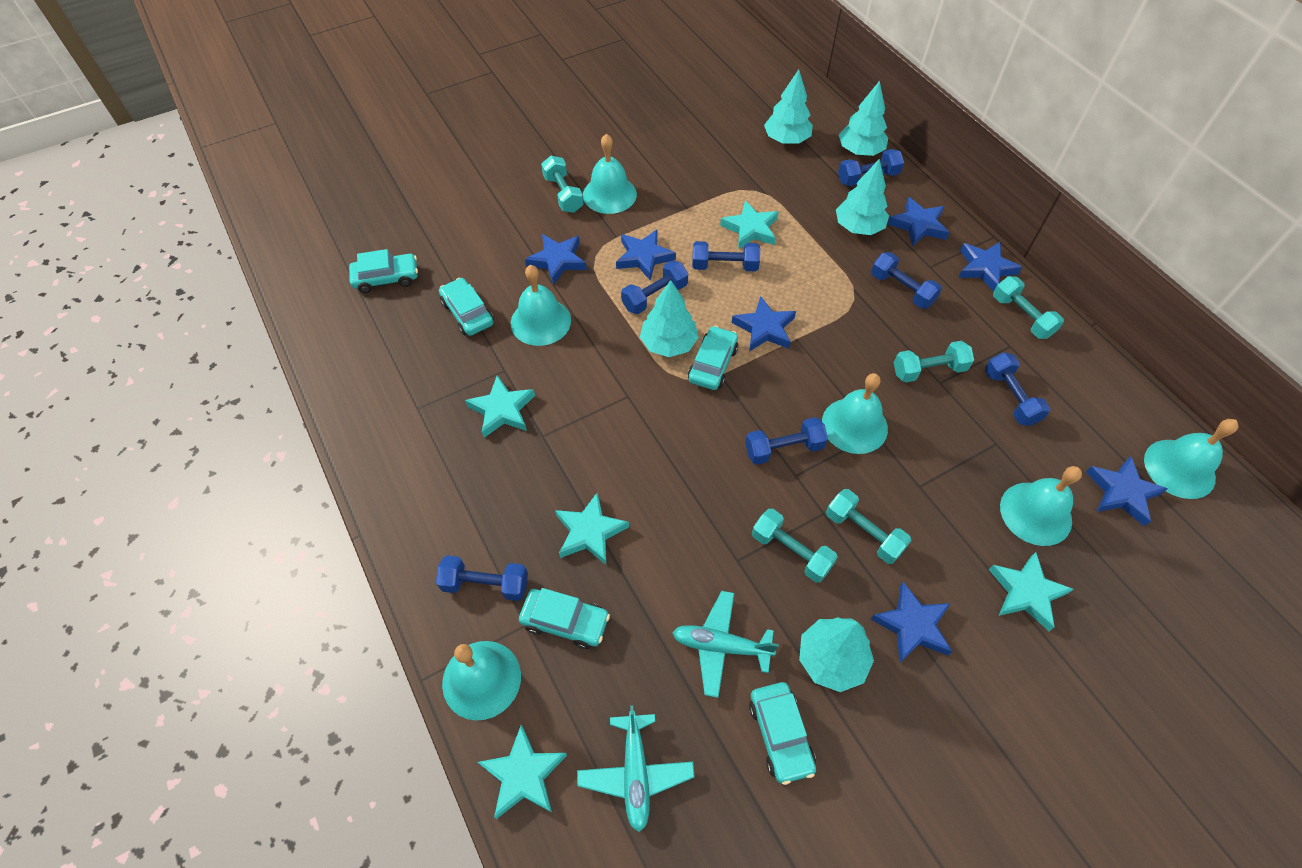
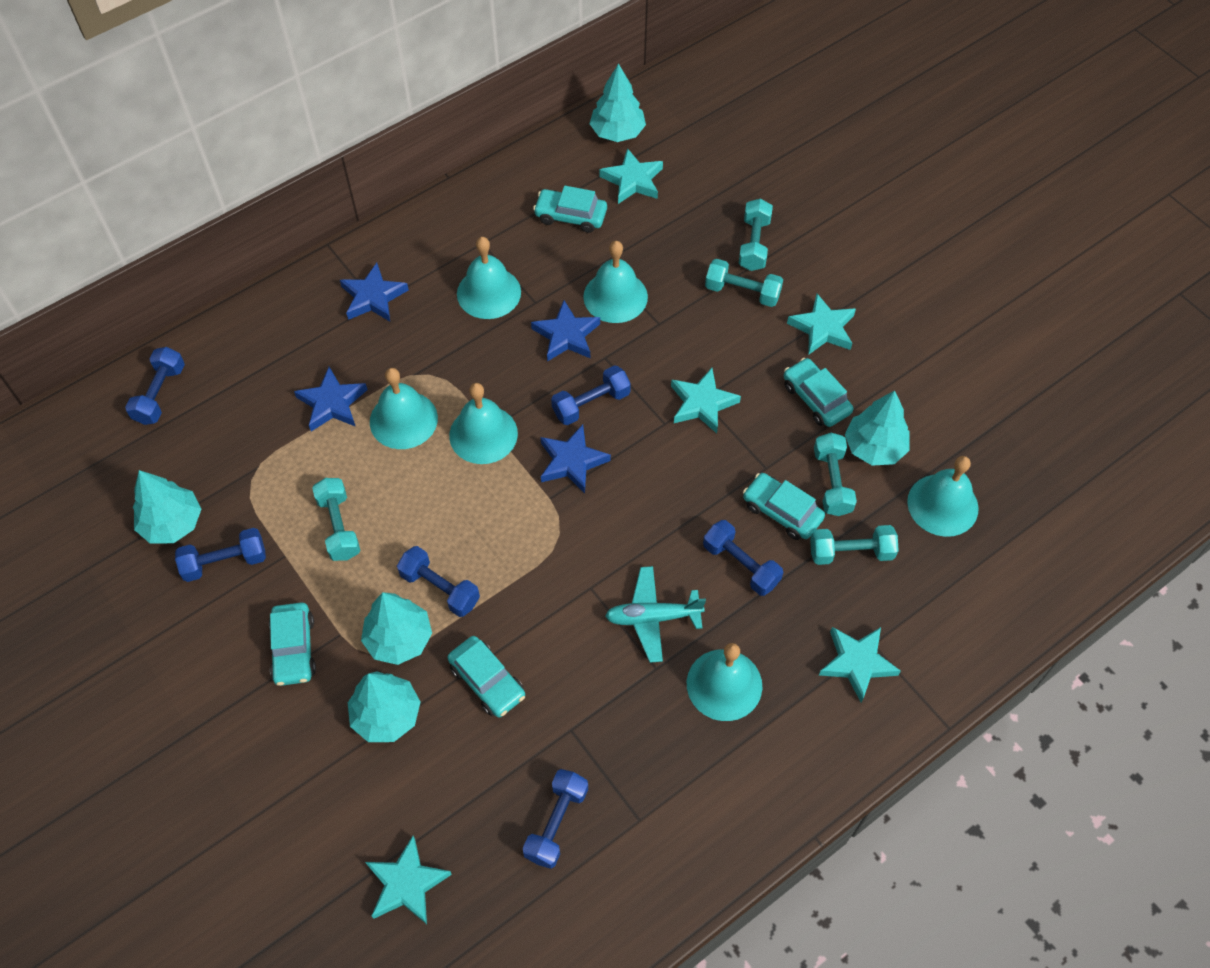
blue dumbbell: 7 -> 6
blue star: 7 -> 4
turquoise plane: 2 -> 1

